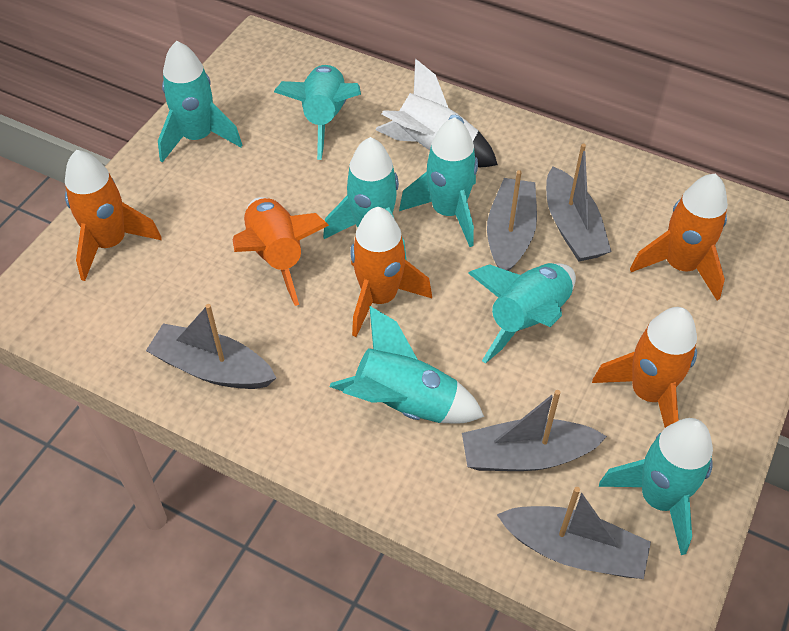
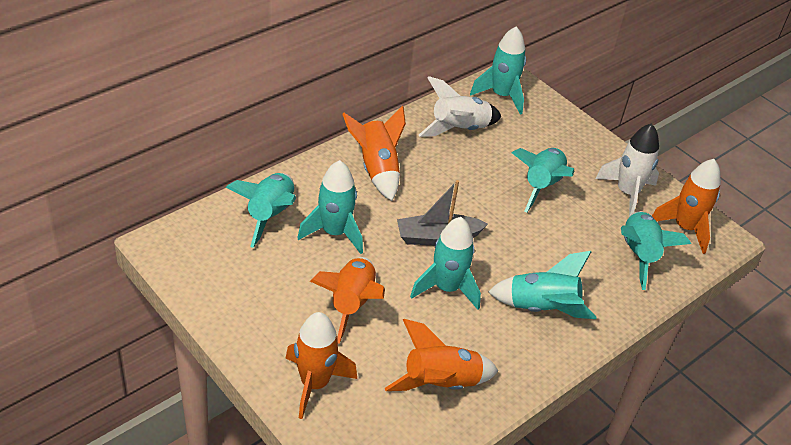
grey boat: 5 -> 1
white rocket: 1 -> 2

